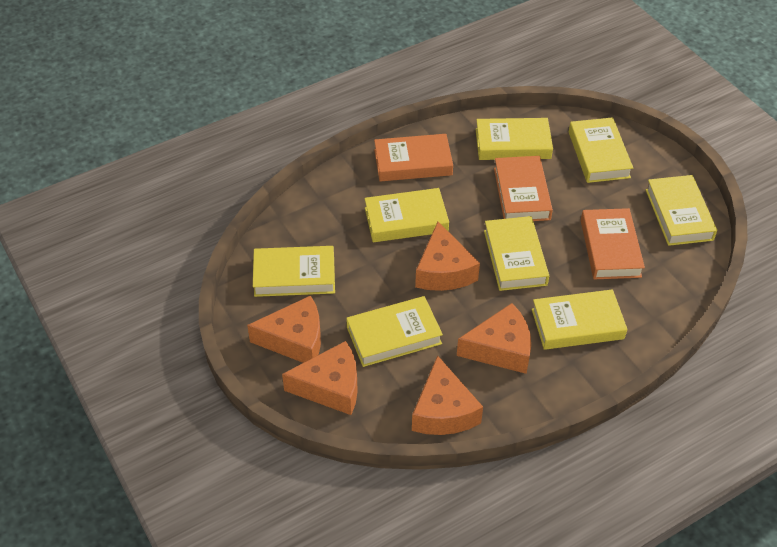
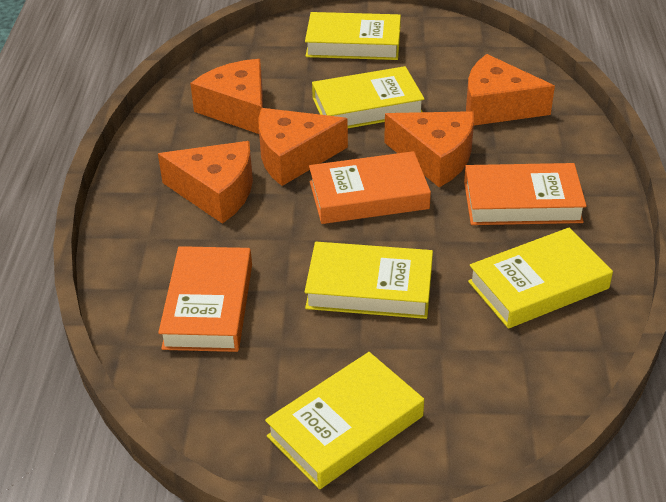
yellow book: 8 -> 5

